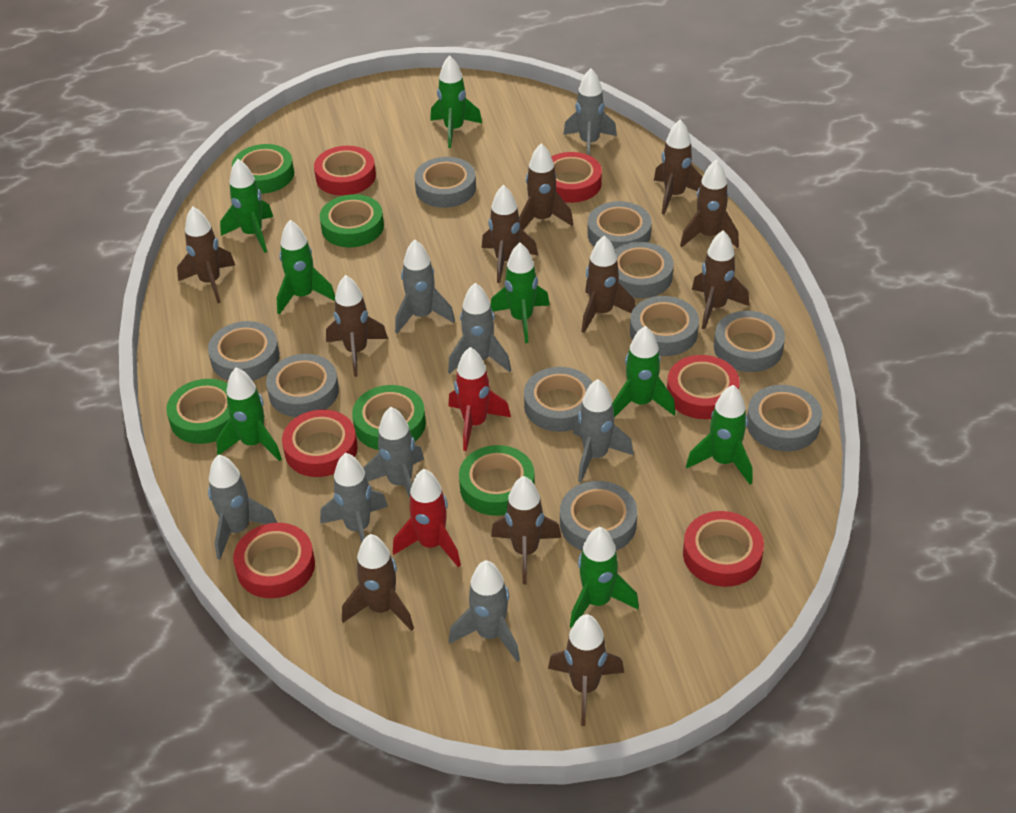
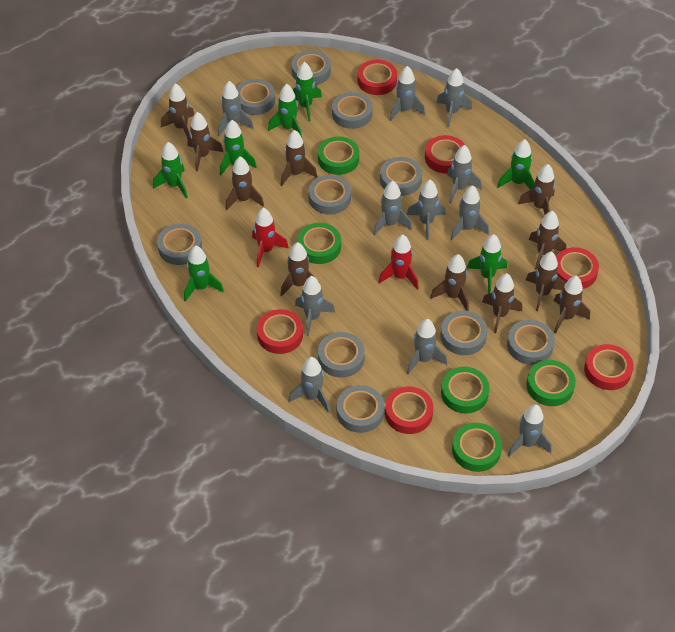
green rocket: 8 -> 7
grey rocket: 8 -> 11

